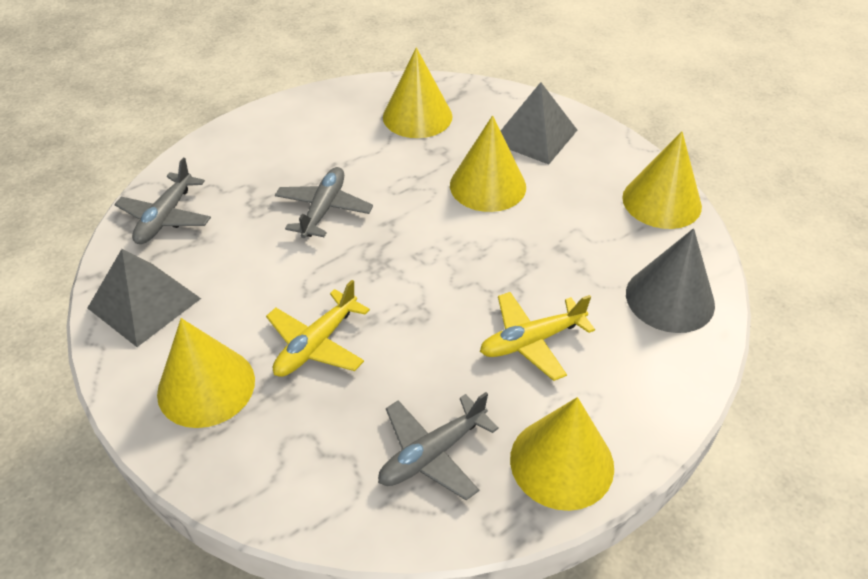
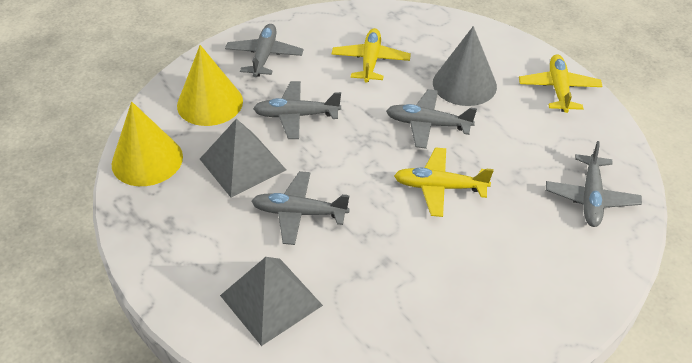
grey plane: 3 -> 5
yellow cone: 5 -> 2
yellow plane: 2 -> 3

